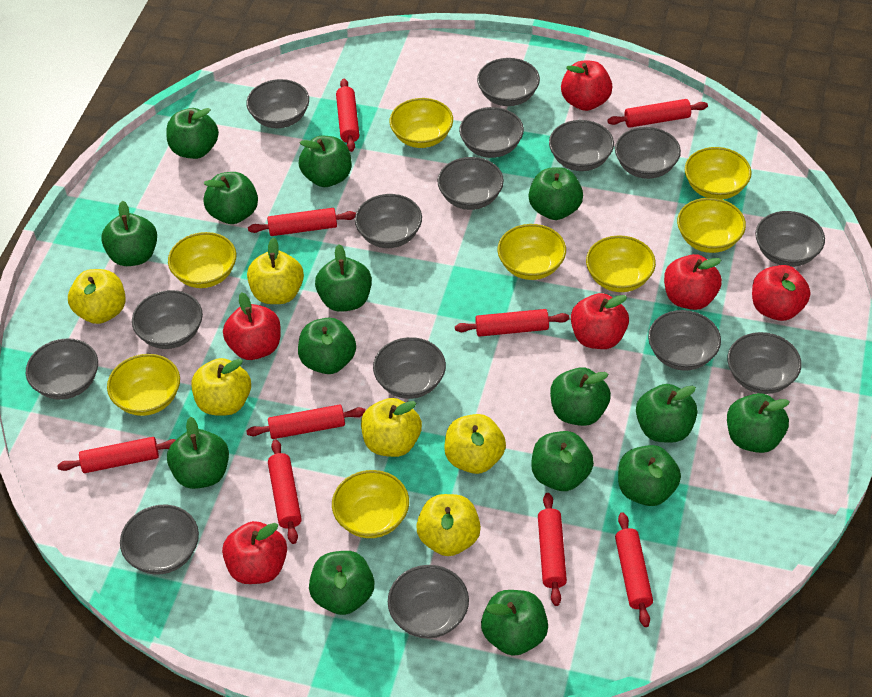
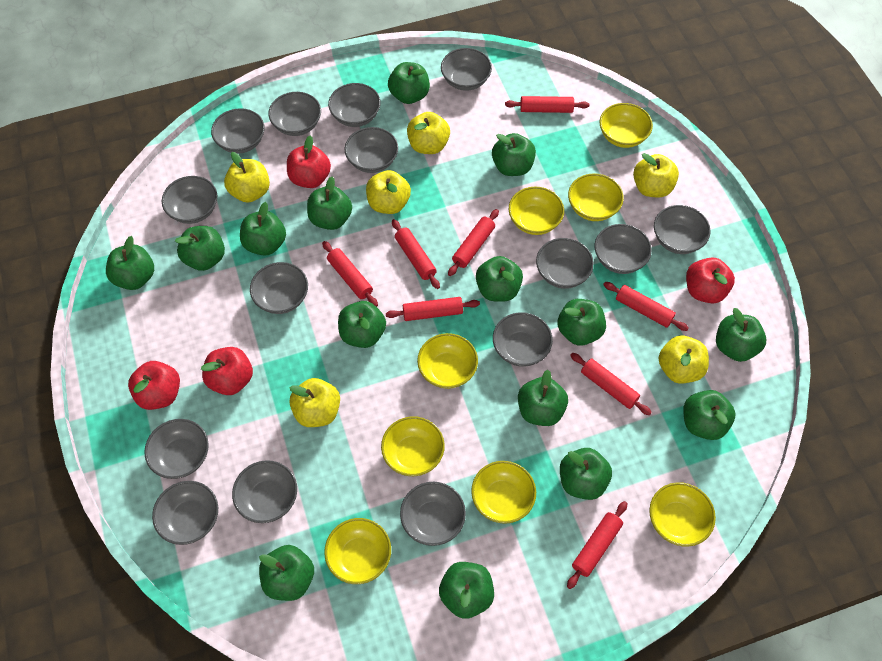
red apple: 6 -> 4
red rolling pin: 9 -> 8

